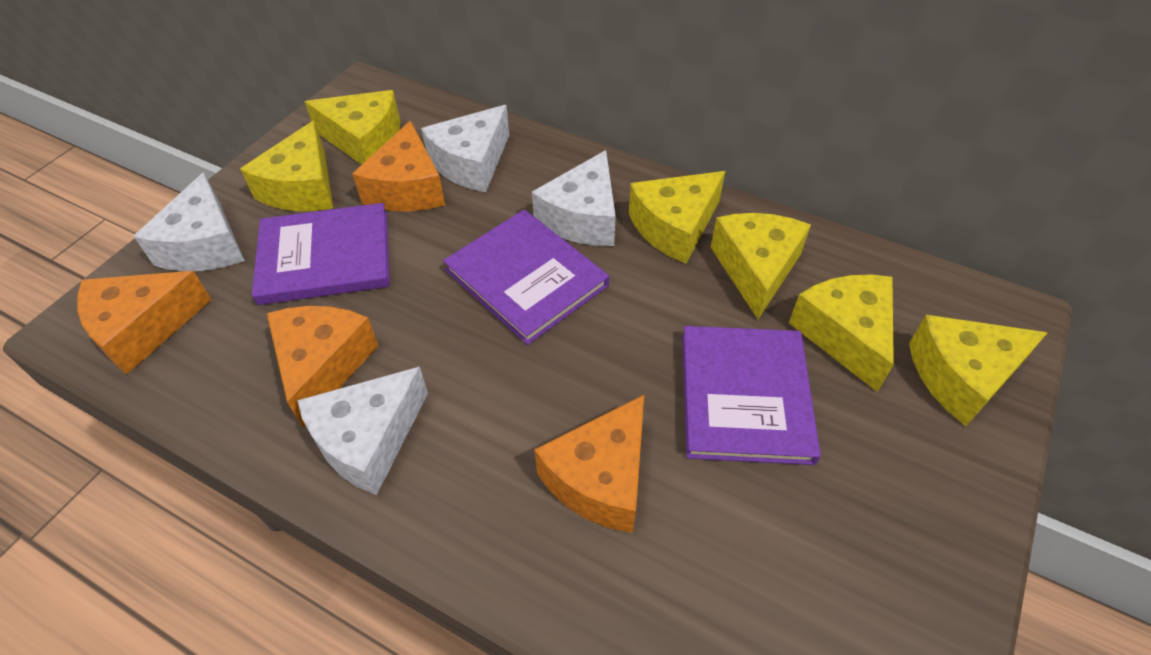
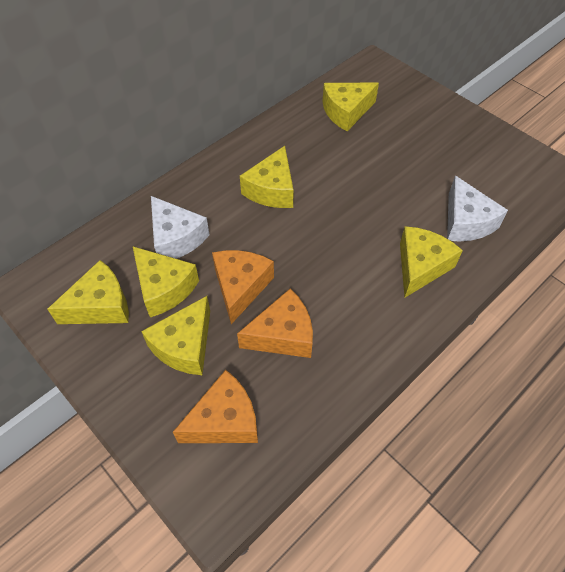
orange cheese: 4 -> 3
purple book: 3 -> 0
white cheese: 4 -> 2

